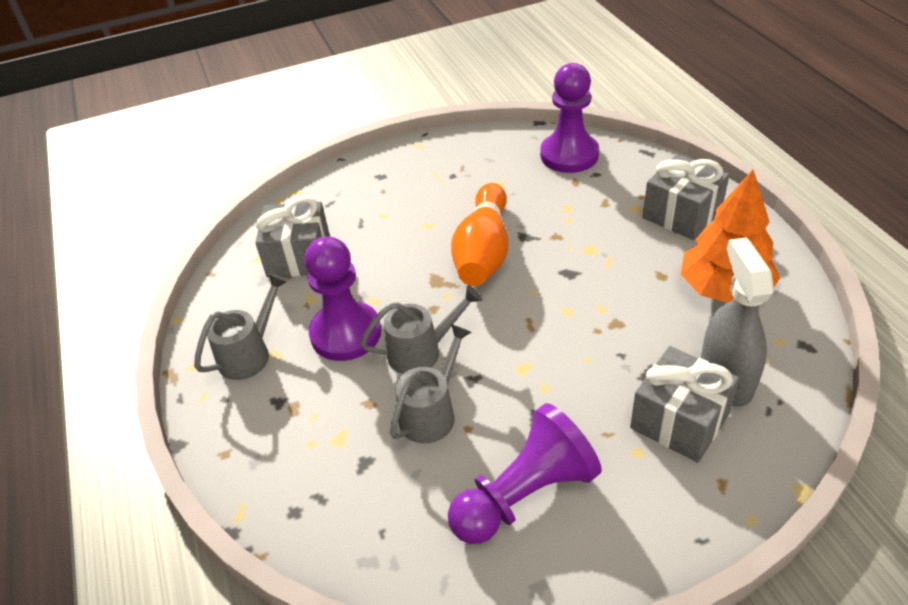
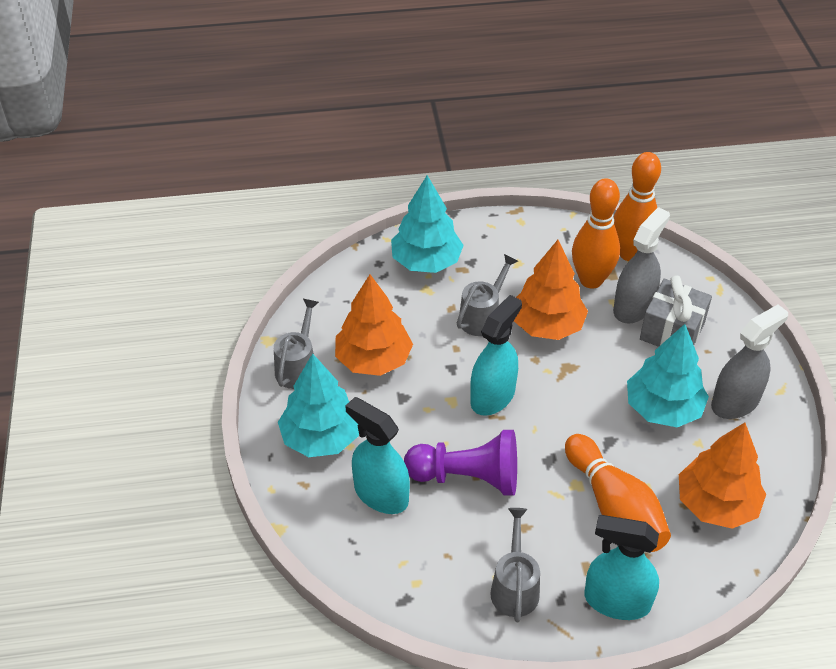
grey gift: 3 -> 1
grey spray bottle: 1 -> 2
orange bowling pin: 1 -> 3
orange tree: 1 -> 3
purple pawn: 3 -> 1
turquoise spray bottle: 0 -> 3
turquoise tree: 0 -> 3

